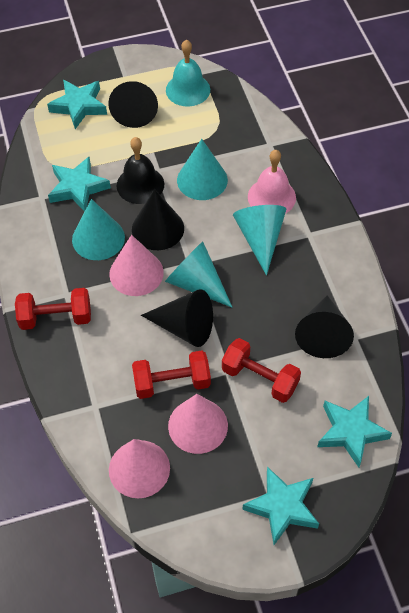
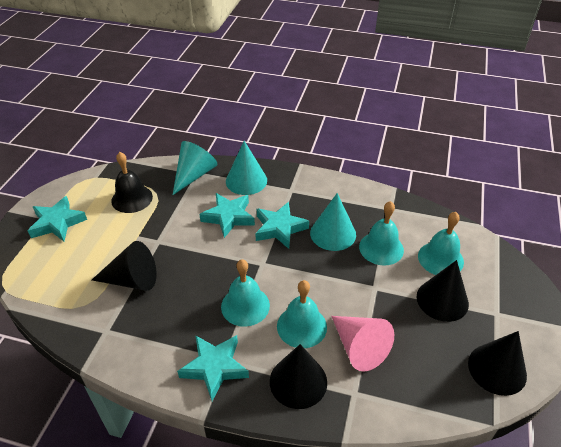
pink bell: 1 -> 0
pink cone: 3 -> 1
red dumbbell: 3 -> 0
turquoise bell: 1 -> 4
turquoise cone: 4 -> 3

